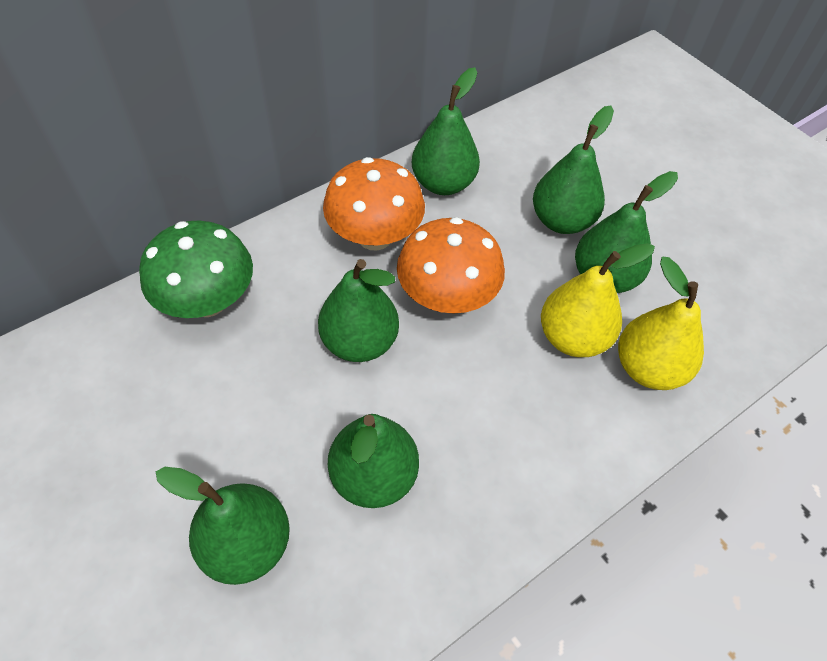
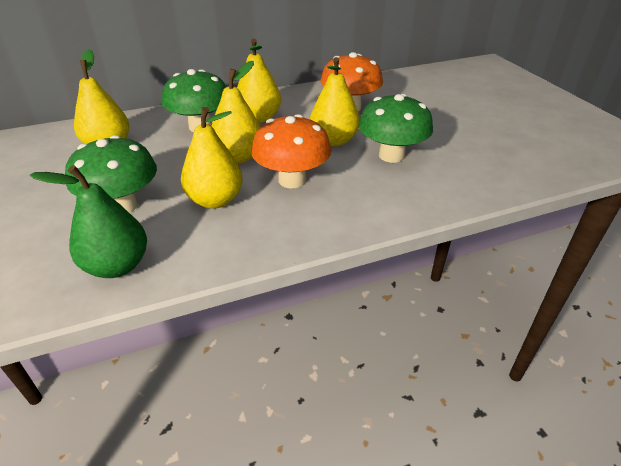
green mushroom: 1 -> 3
green pear: 6 -> 1
yellow pear: 2 -> 5

